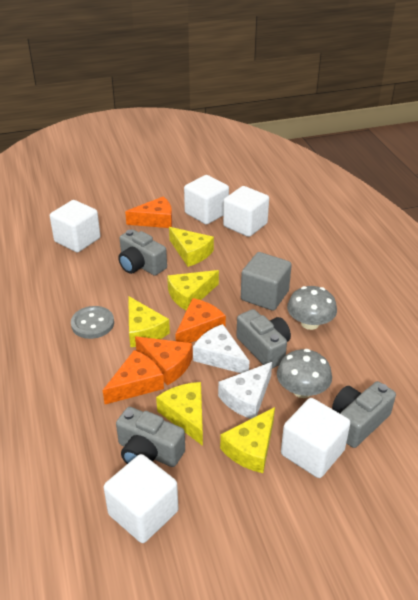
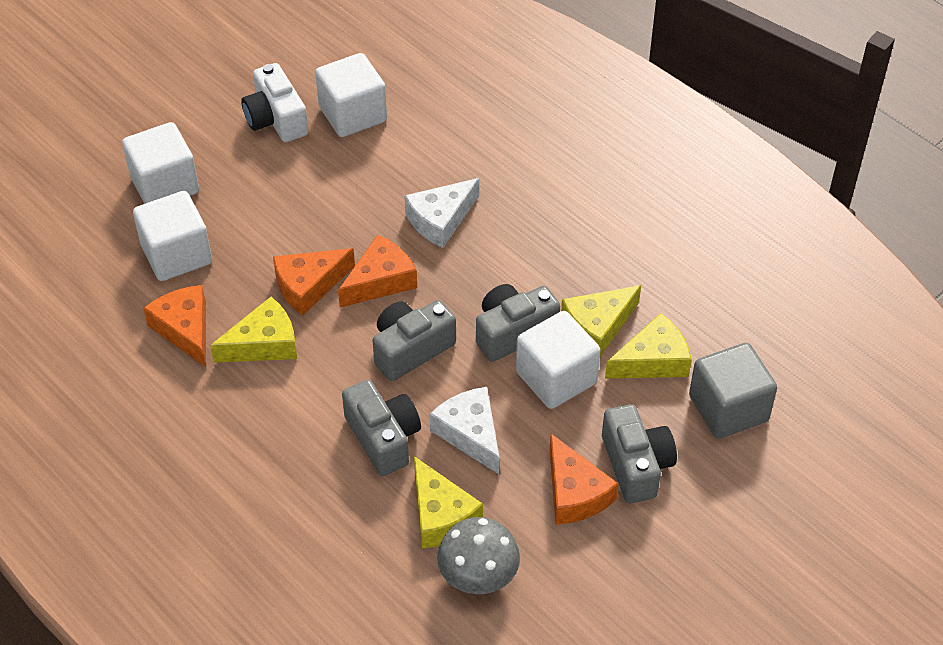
grey button: 1 -> 0
grey mushroom: 2 -> 1
white camera: 0 -> 1
white cube: 5 -> 4
yellow cheese: 5 -> 4

